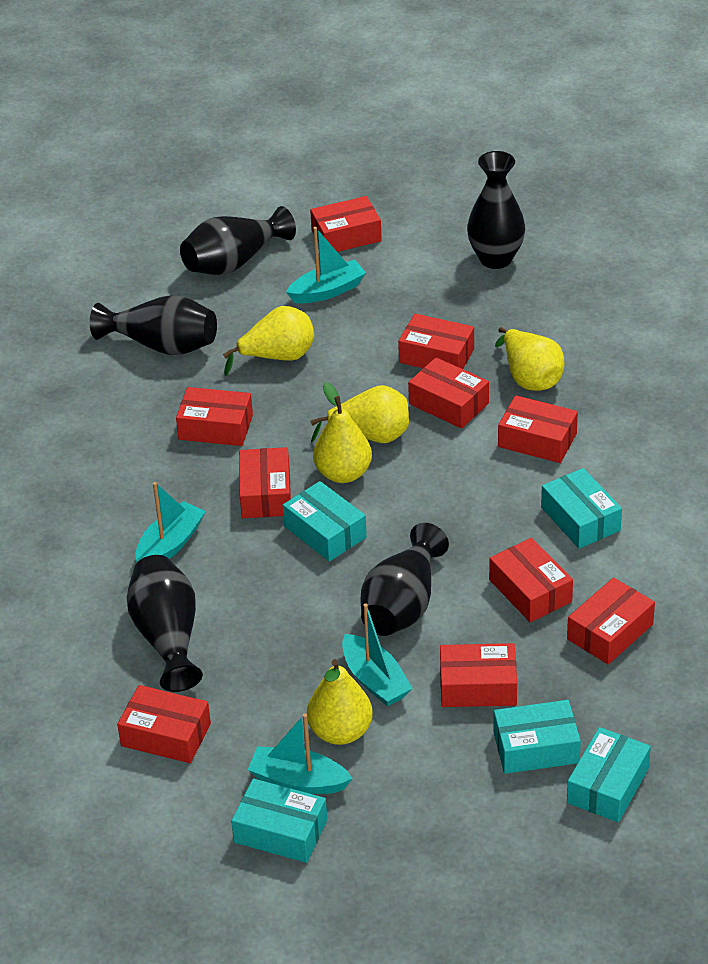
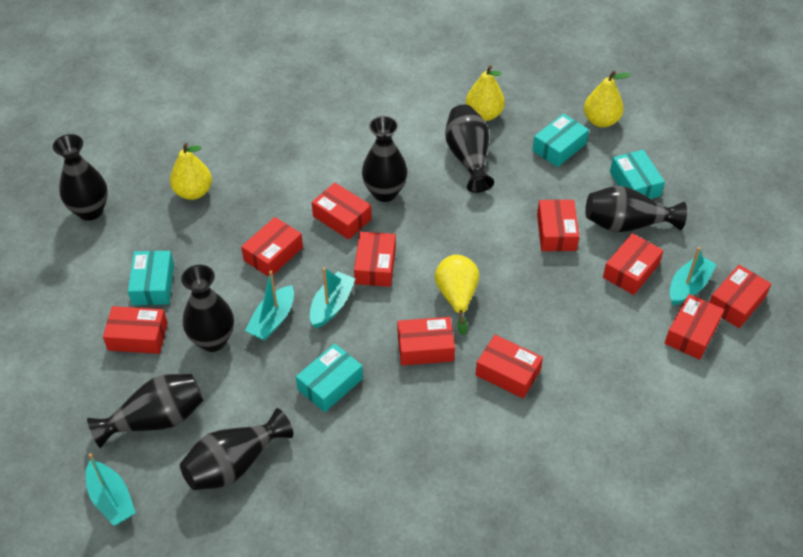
black vase: 5 -> 7
turquoise box: 5 -> 4
yellow pear: 5 -> 4

